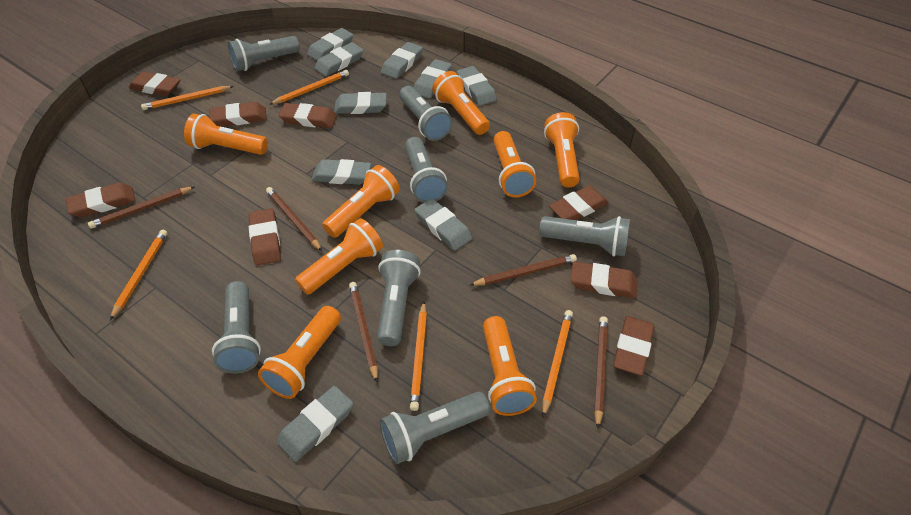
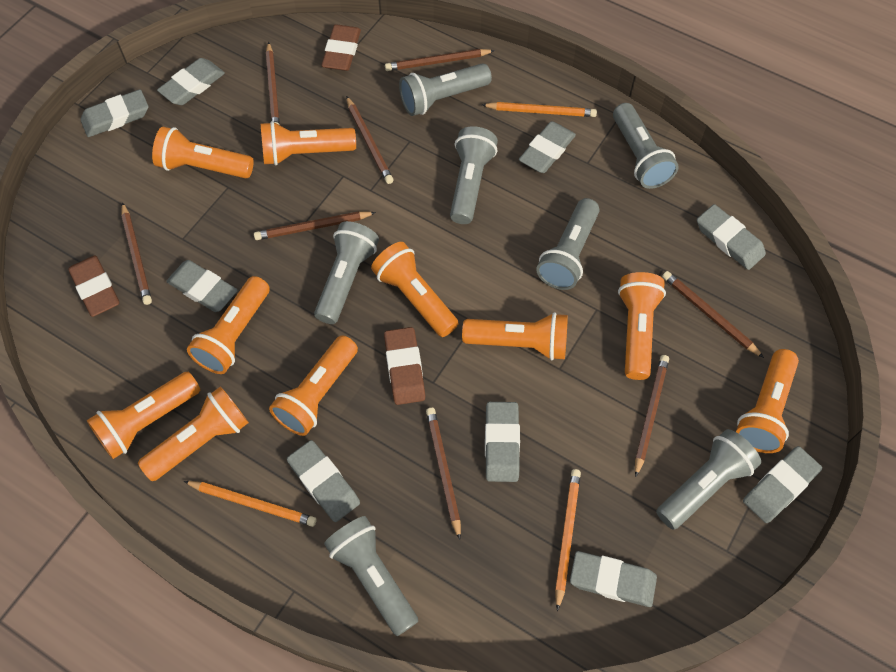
brown eraser: 8 -> 3
brown pencil: 5 -> 8
orange flashlight: 8 -> 10
orange pencil: 5 -> 3

